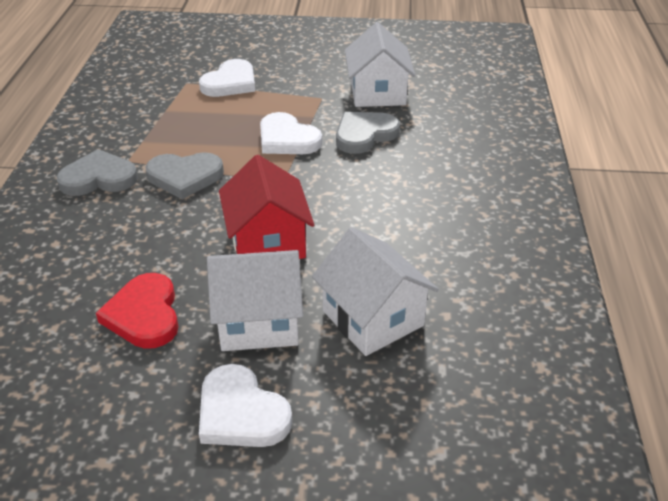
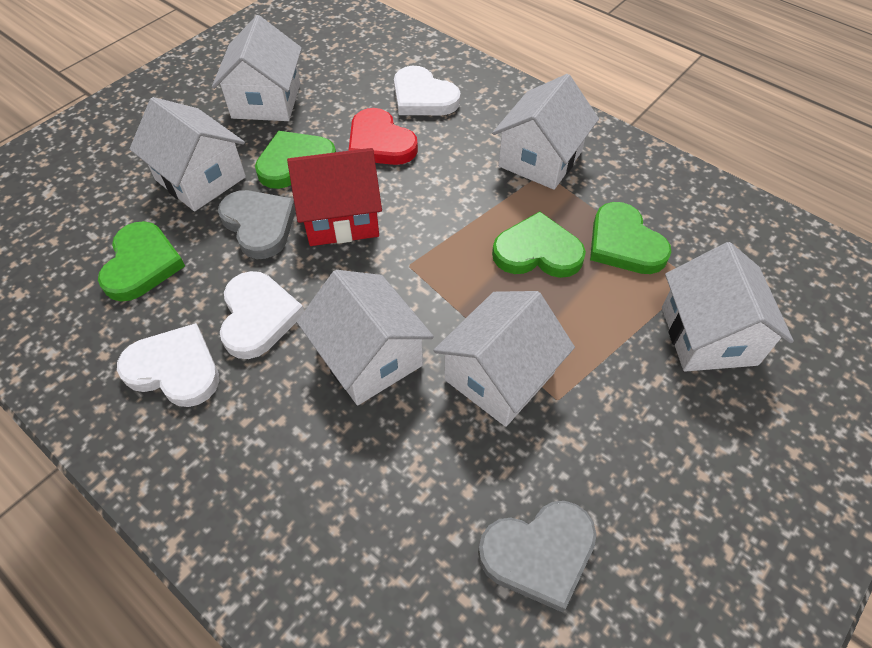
green heart: 0 -> 4
grey heart: 3 -> 2
white house: 3 -> 6

